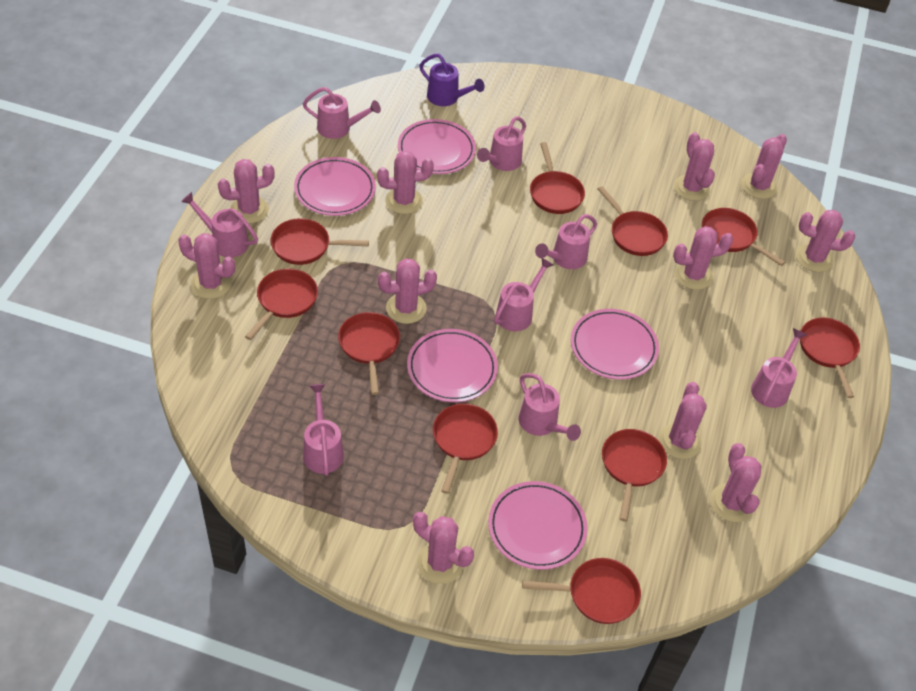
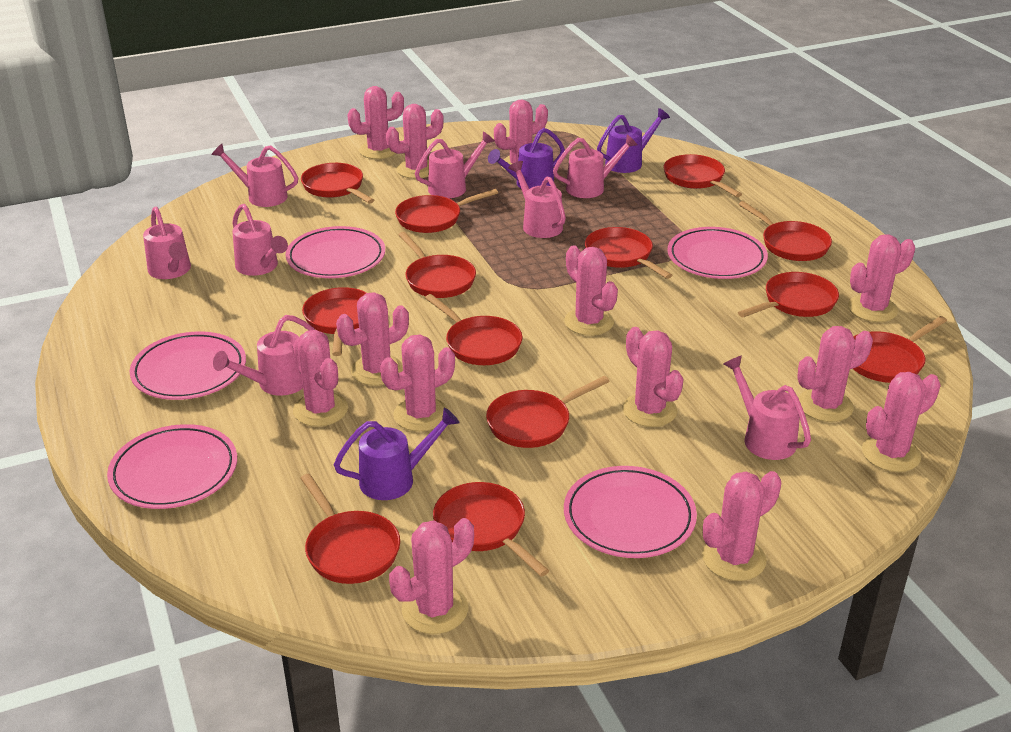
pink cactus: 11 -> 13
purple watering can: 1 -> 3
red pan: 10 -> 13

